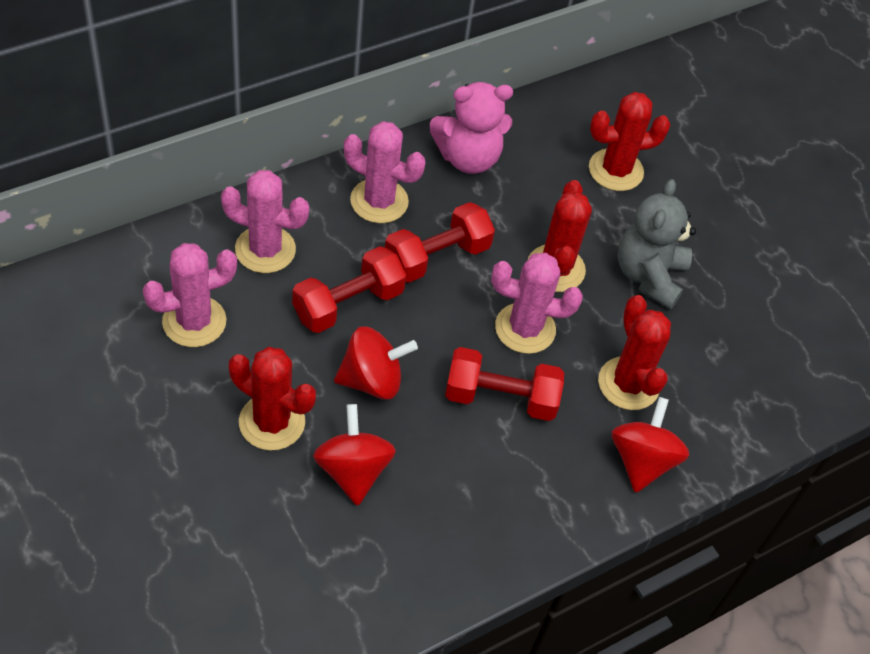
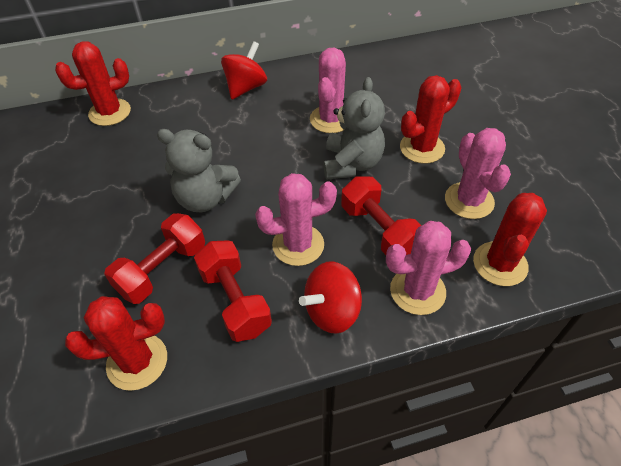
grey teddy bear: 1 -> 2
pink teddy bear: 1 -> 0
red spinning top: 3 -> 2

